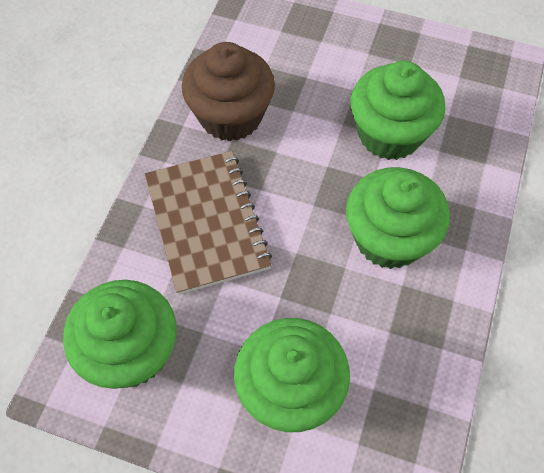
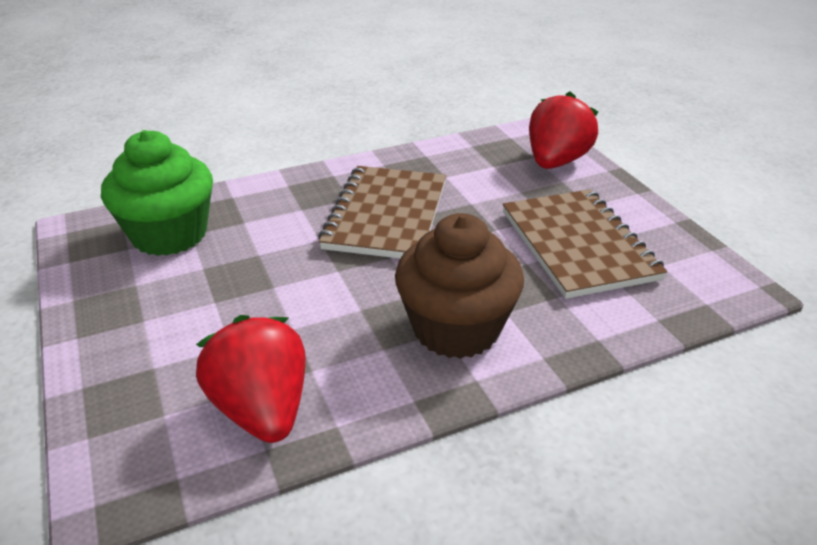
brown notebook: 1 -> 2
green cupcake: 4 -> 1
red strawberry: 0 -> 2

